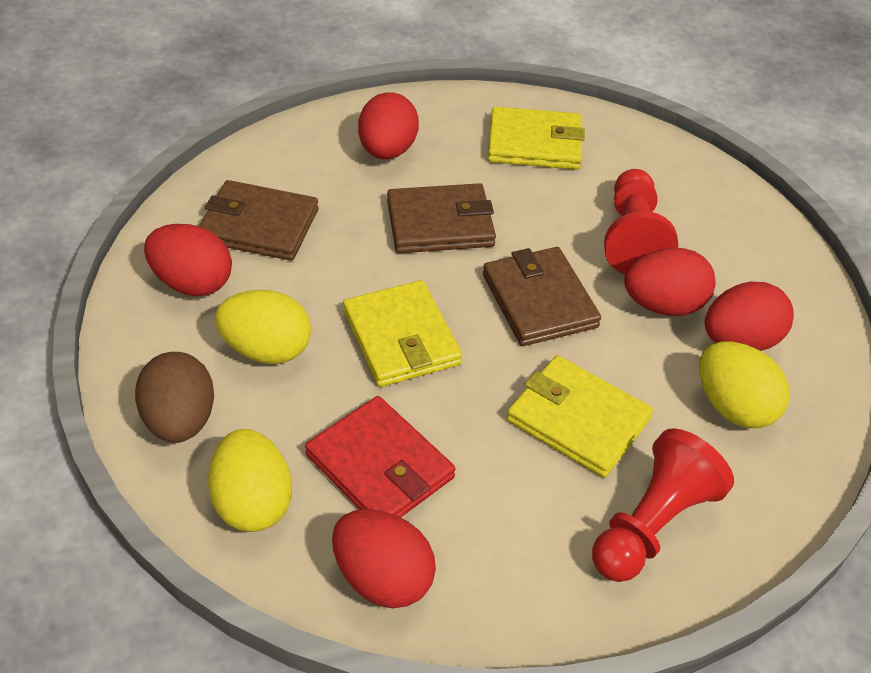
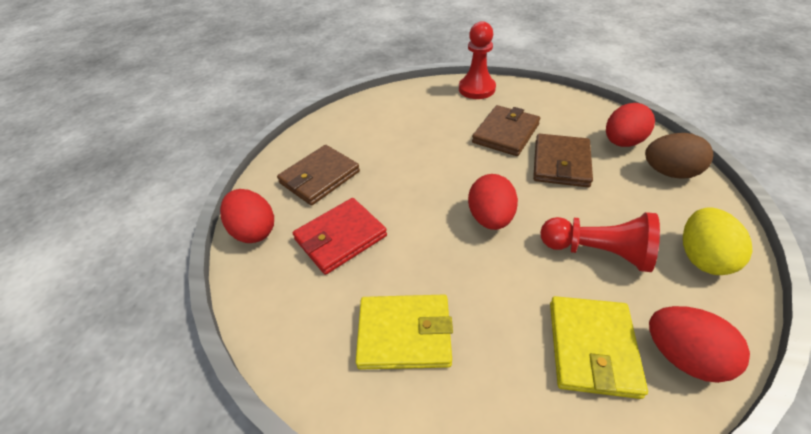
red egg: 5 -> 4
yellow egg: 3 -> 1
yellow wallet: 3 -> 2

